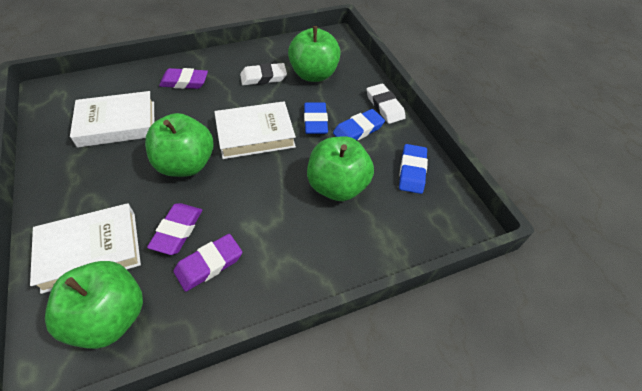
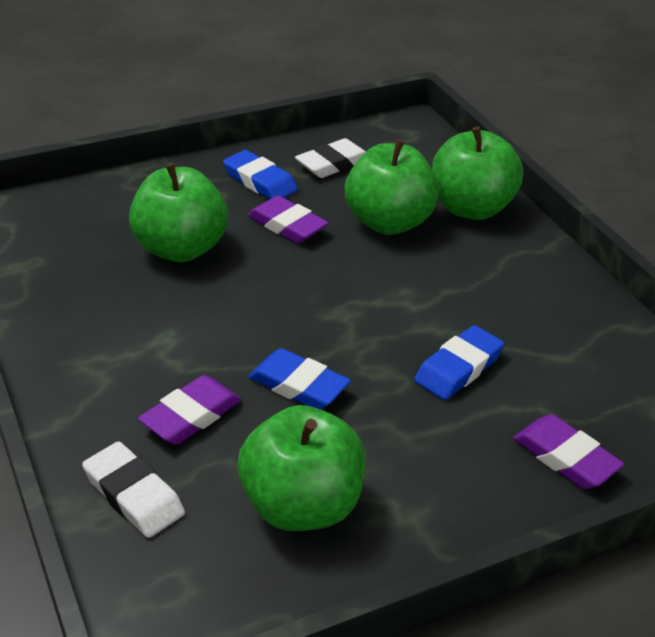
white book: 3 -> 0

